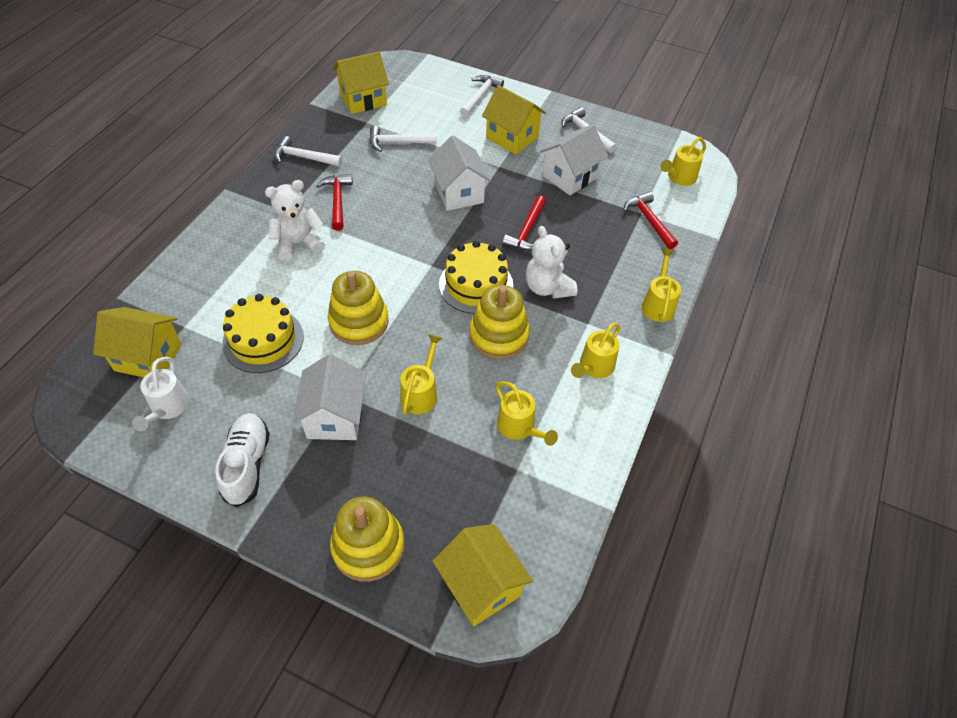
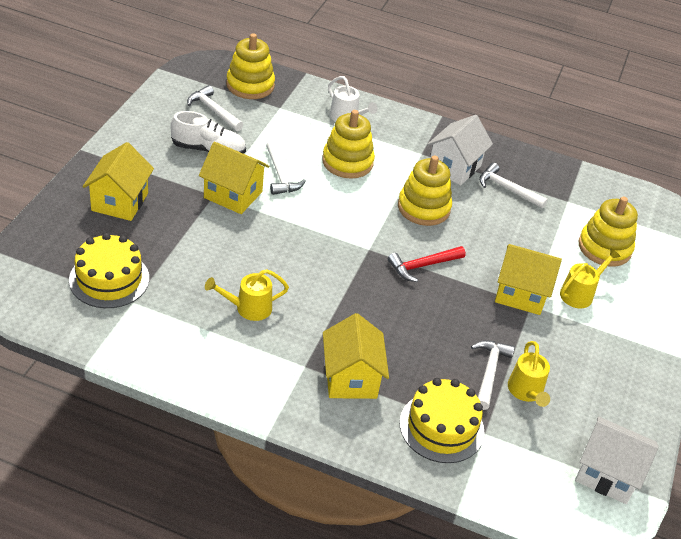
red hammer: 3 -> 1
white house: 3 -> 2
white teddy bear: 2 -> 0
yellow stacking toy: 3 -> 4
yellow watering can: 5 -> 3

